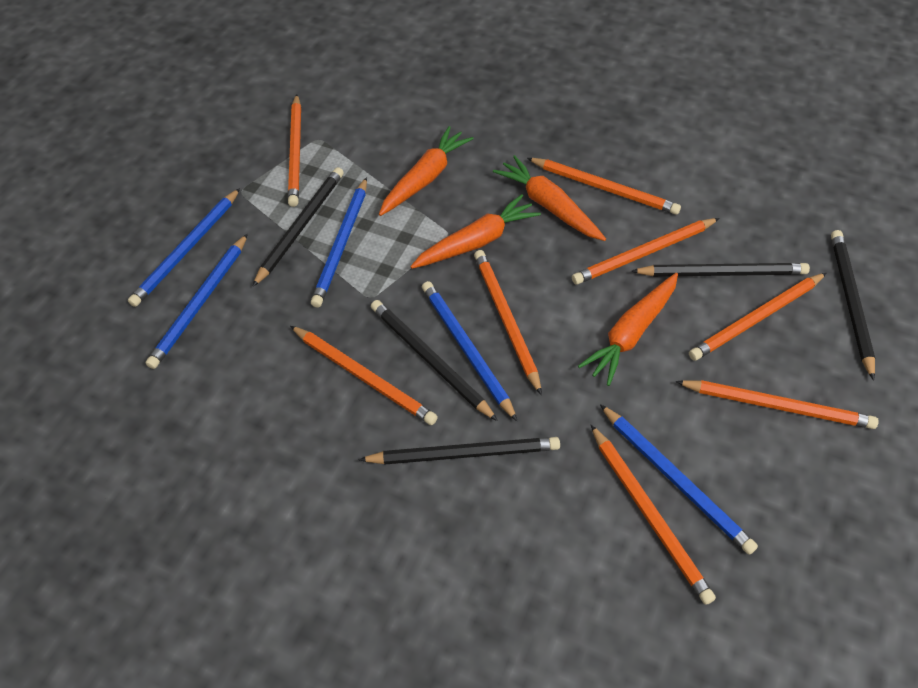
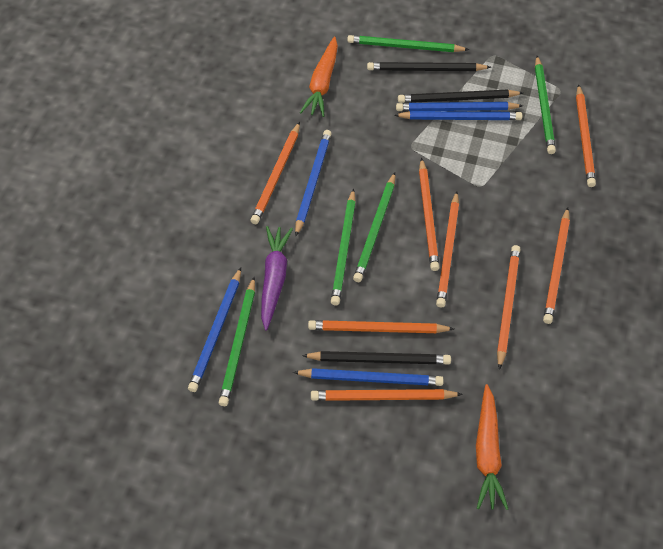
black pencil: 5 -> 3
green pencil: 0 -> 5
orange carrot: 4 -> 2
purple carrot: 0 -> 1

